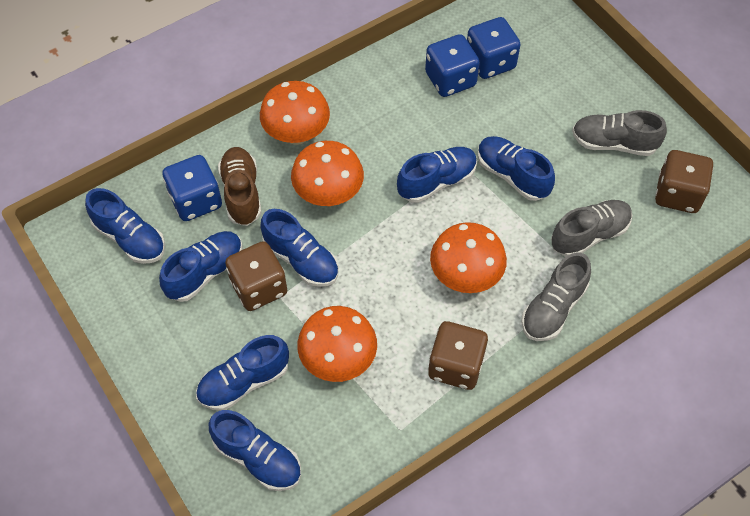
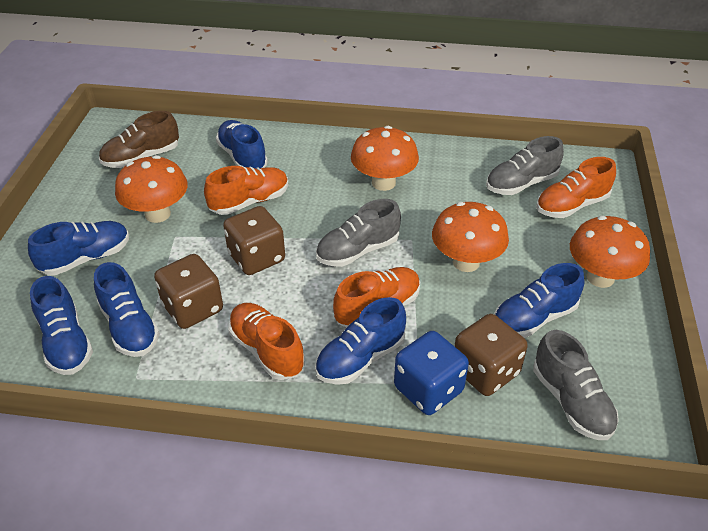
blue dice: 3 -> 1
blue shoe: 7 -> 6
orange shoe: 0 -> 4

